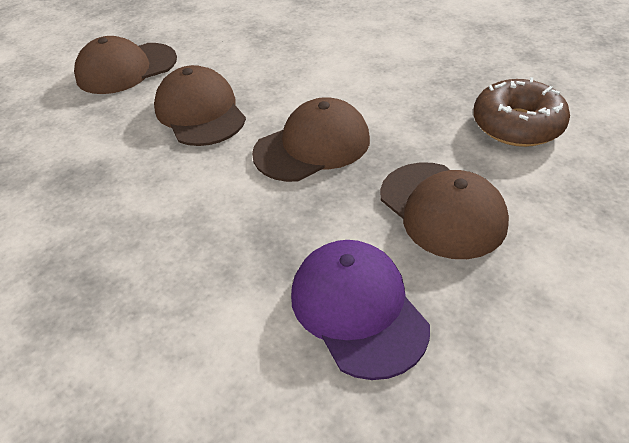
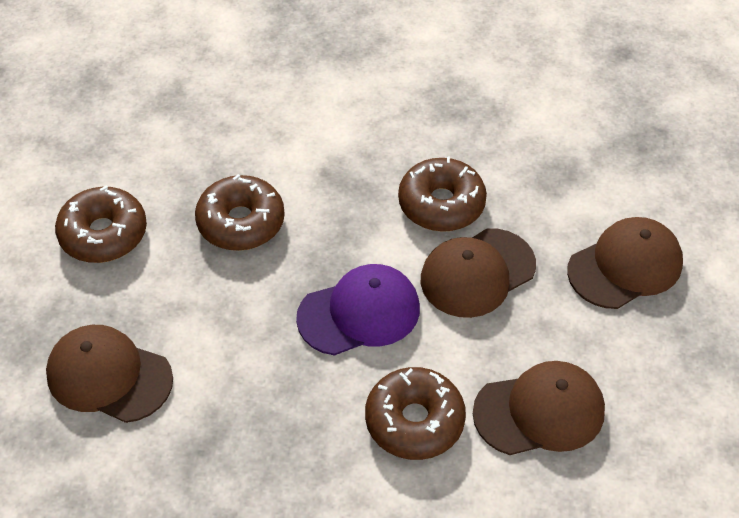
brown donut: 1 -> 4

